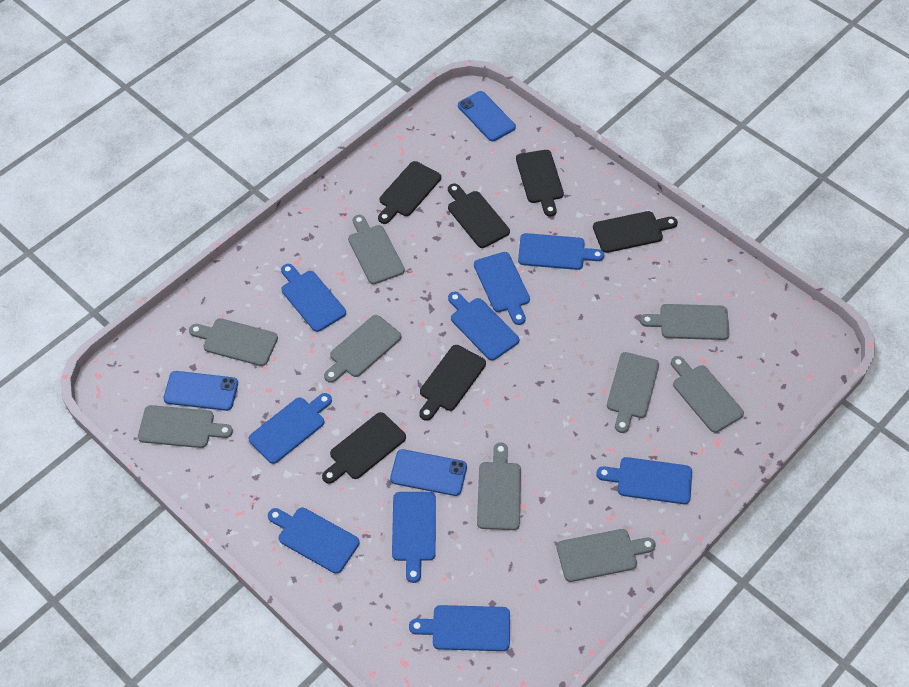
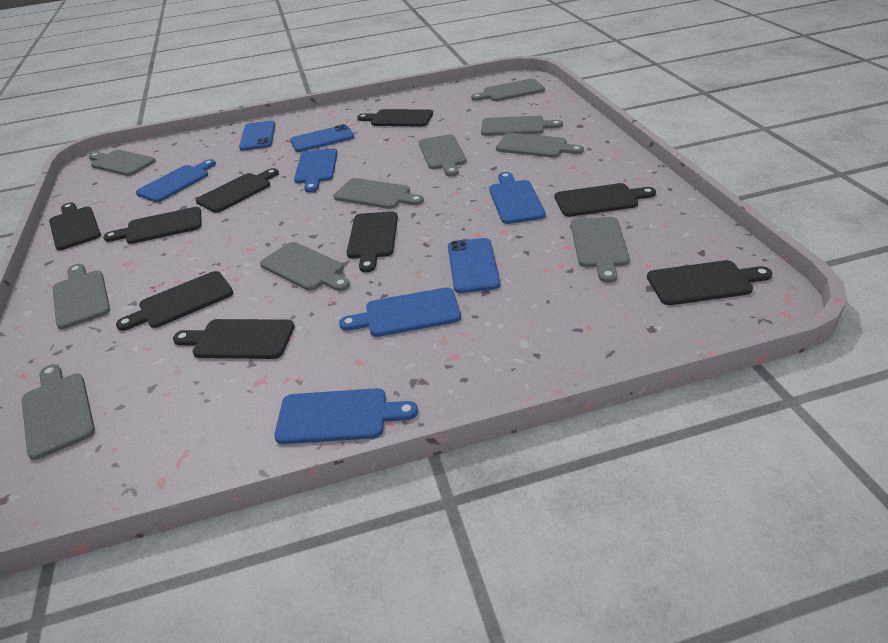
black cutting board: 6 -> 9
blue cutting board: 9 -> 5
grey cutting board: 9 -> 10

